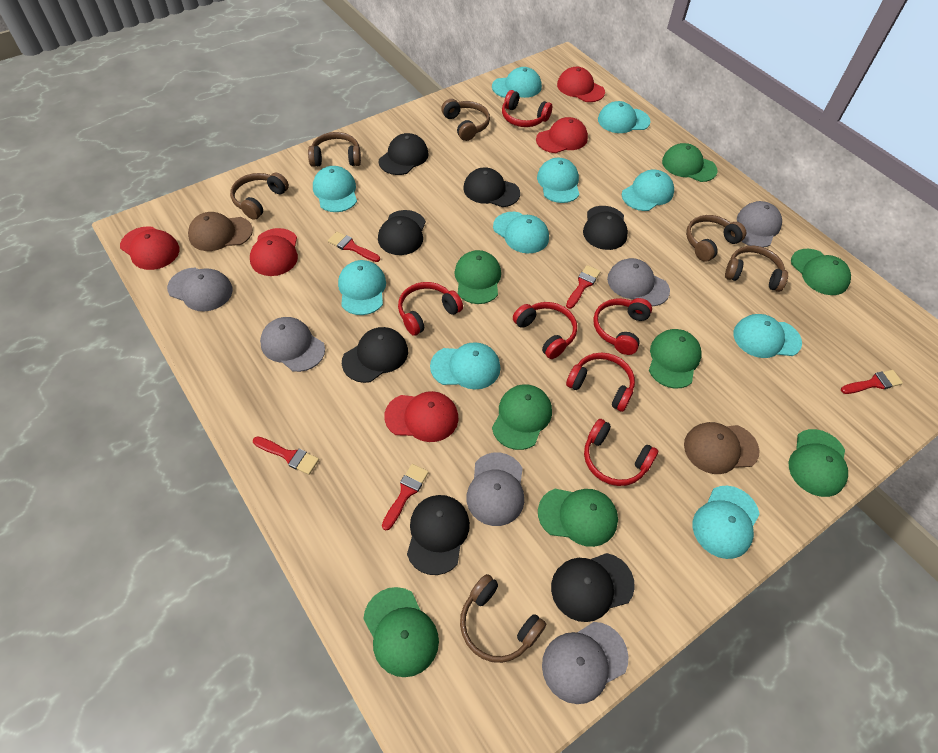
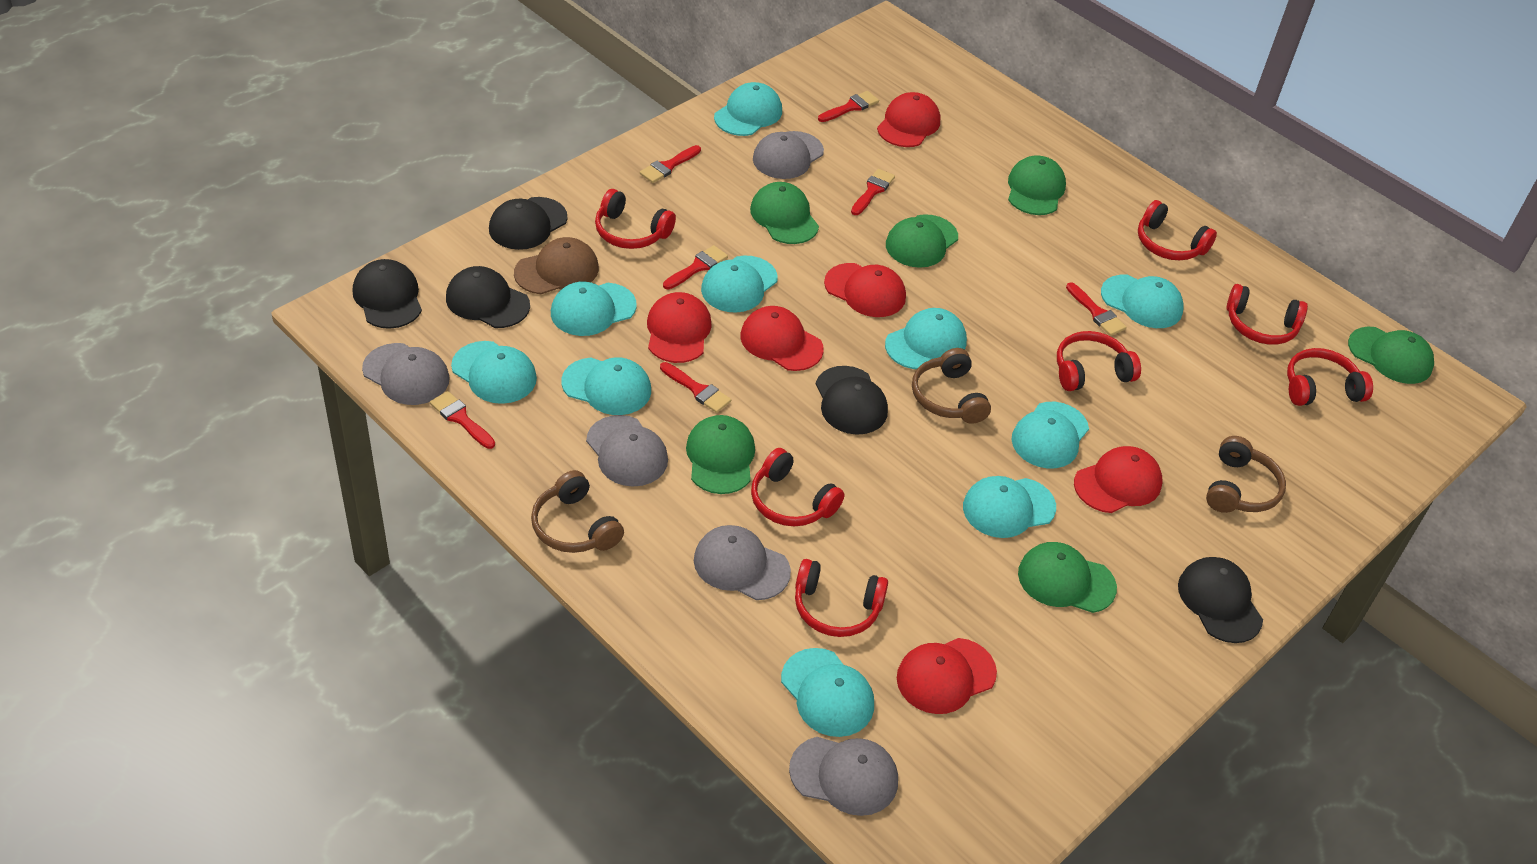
black cap: 7 -> 5
brown cap: 2 -> 1
brown headphones: 6 -> 3
green cap: 8 -> 6
grey cap: 6 -> 5
red brush: 5 -> 7
red cap: 5 -> 6
red headphones: 6 -> 7

